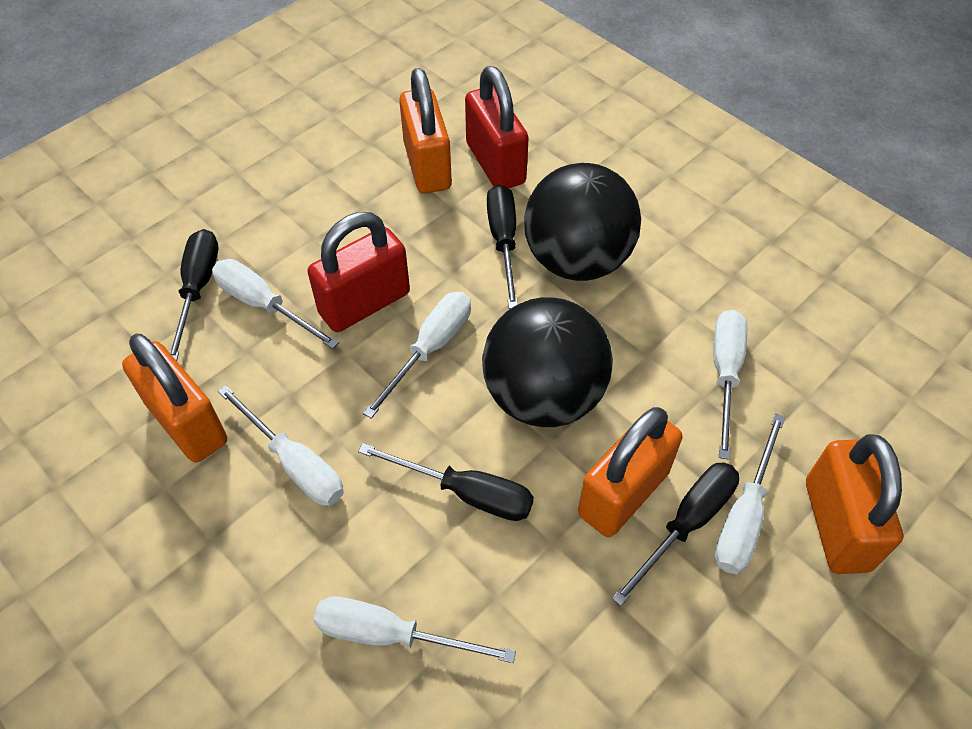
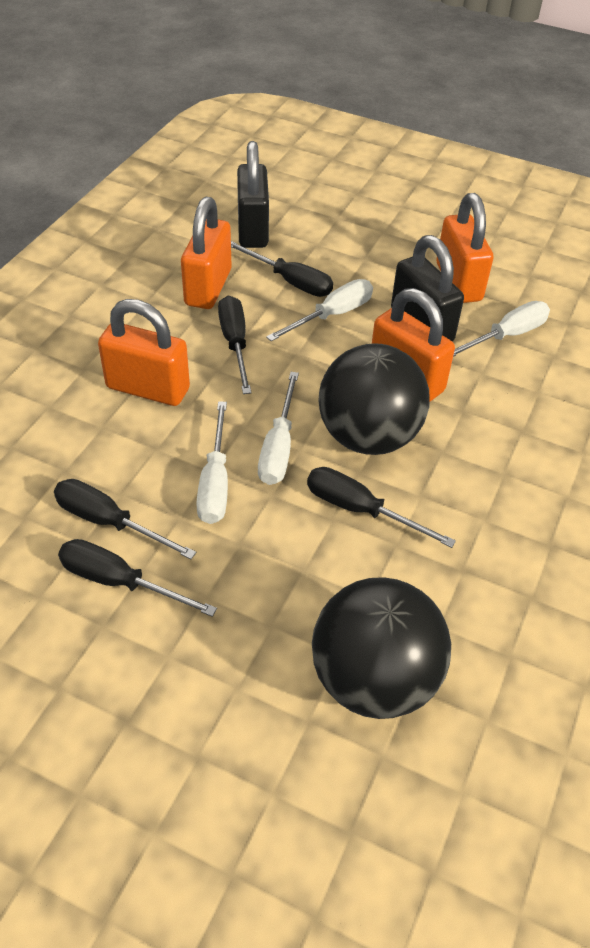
black padlock: 0 -> 2
black screwdriver: 4 -> 5
red padlock: 2 -> 0
white screwdriver: 6 -> 4

